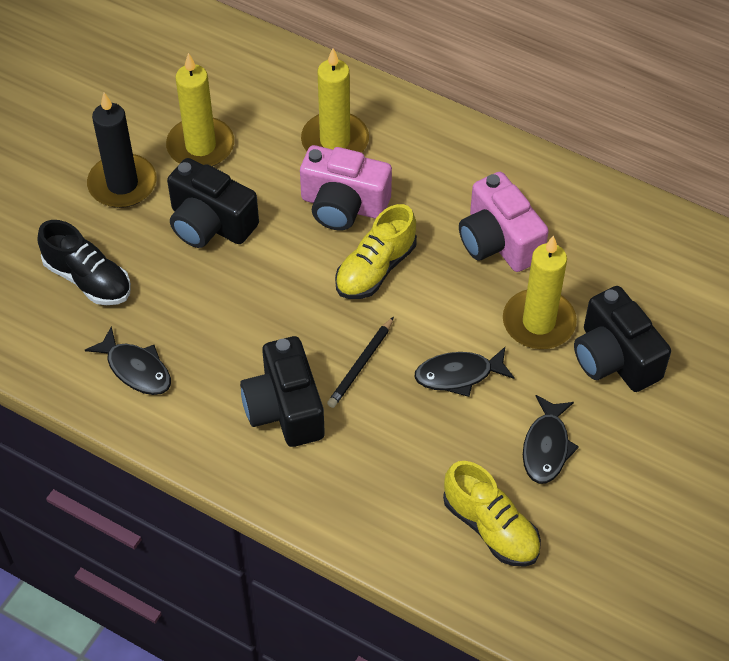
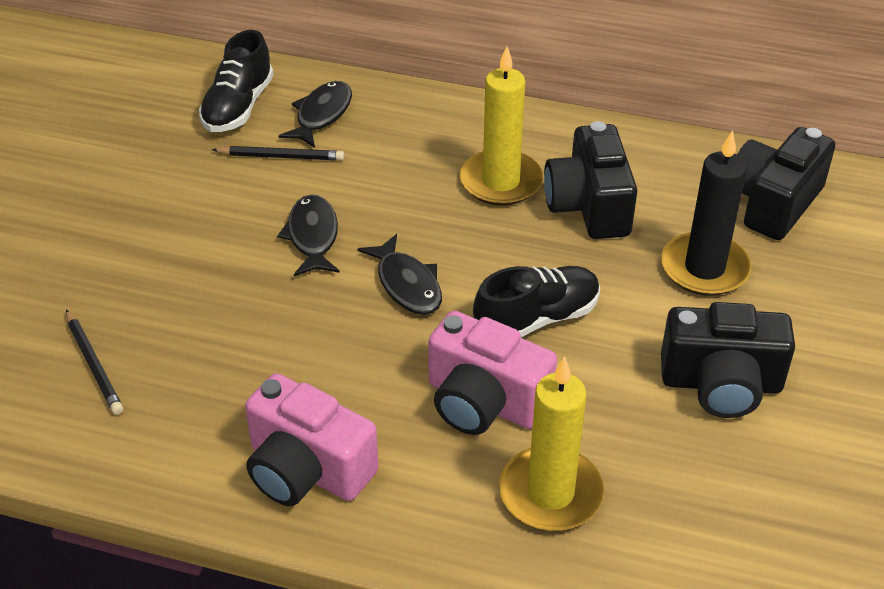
black pencil: 1 -> 2
black shoe: 1 -> 2
yellow candle: 3 -> 2
yellow shoe: 2 -> 0

